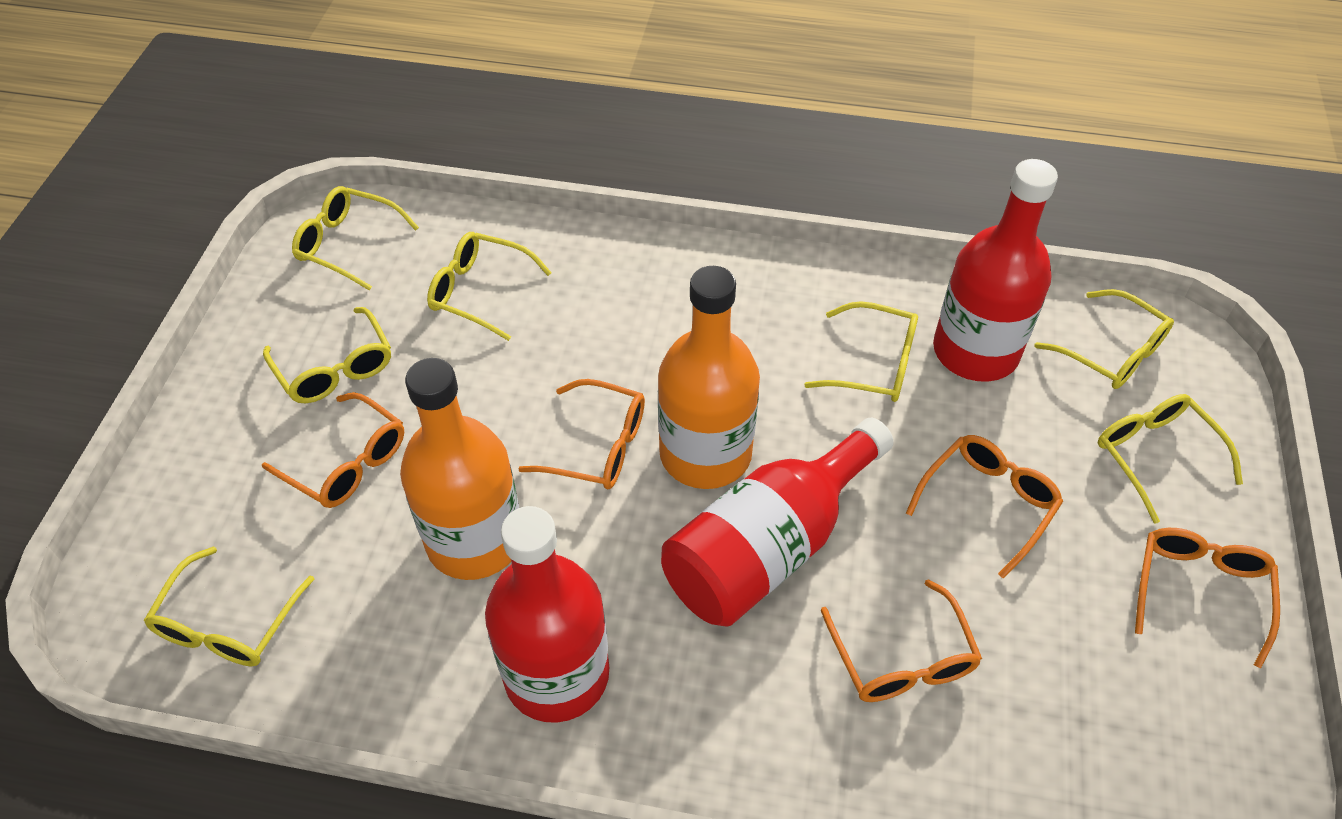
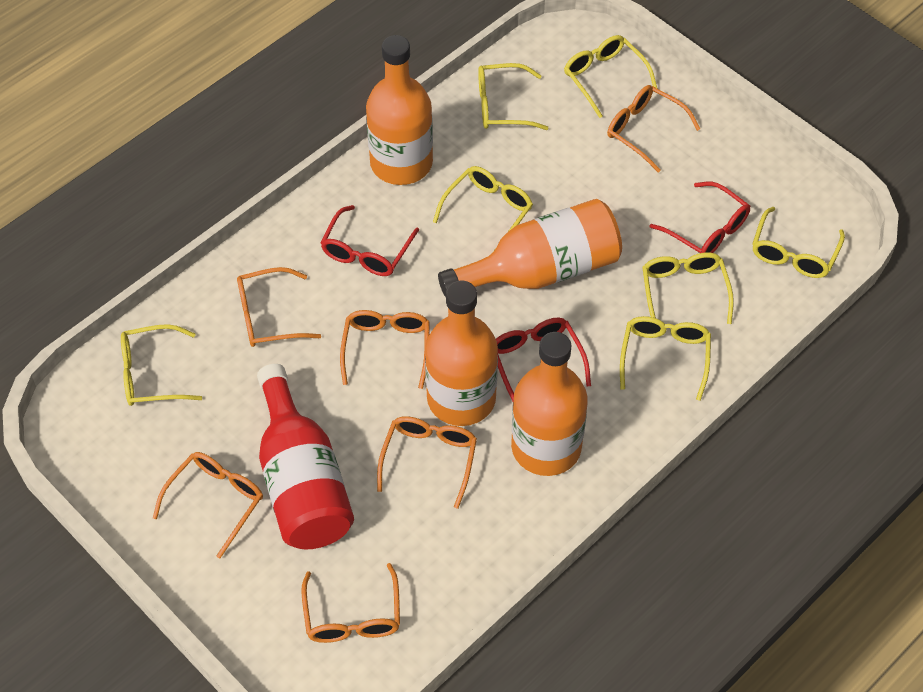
orange bottle: 2 -> 4
orange glasses: 5 -> 6
red bottle: 3 -> 1
red glasses: 0 -> 3

